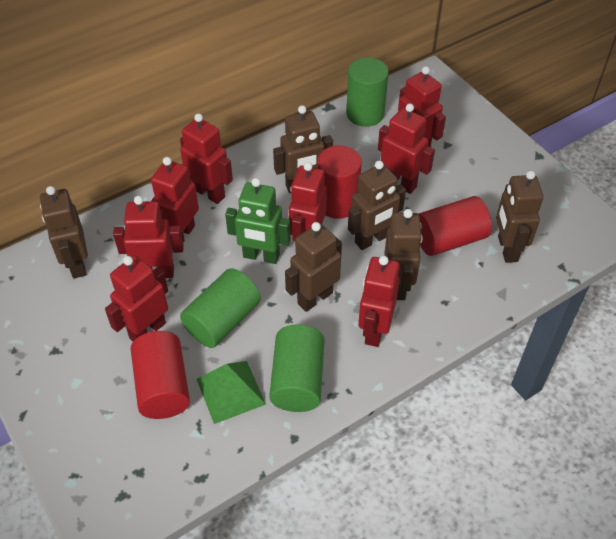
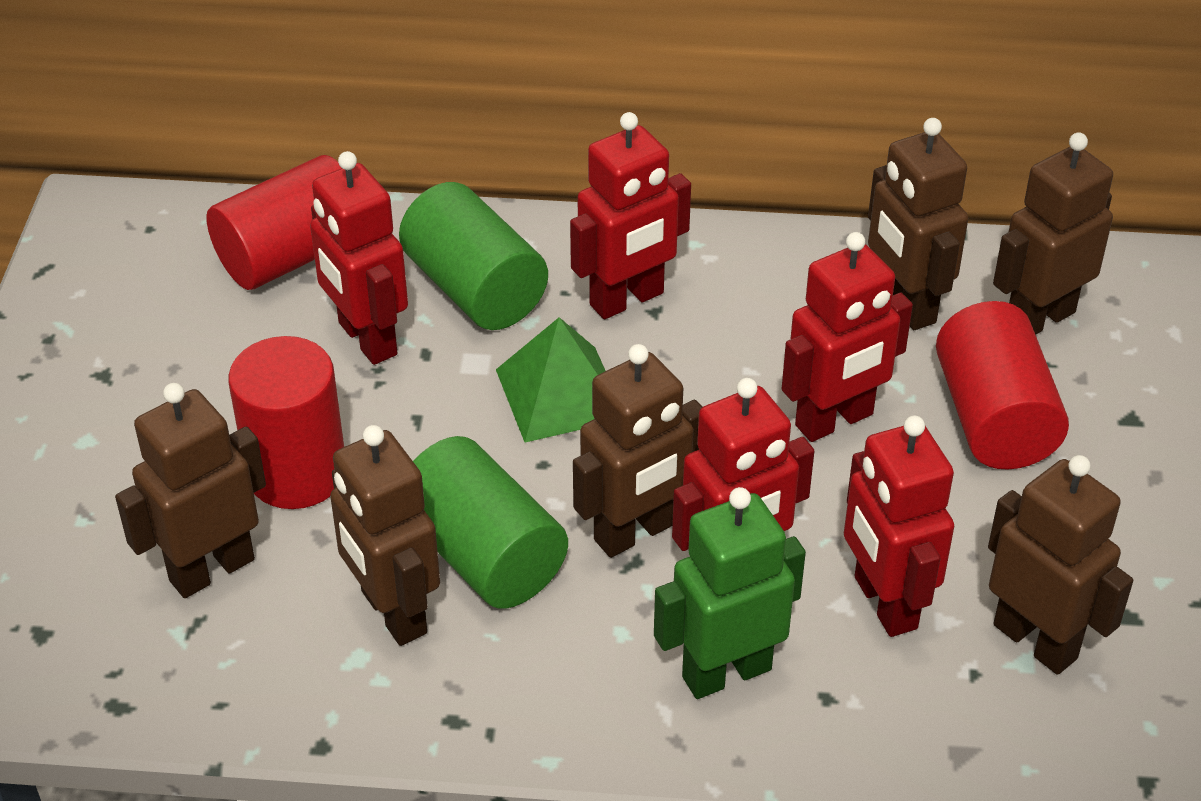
green cylinder: 3 -> 2
red robot: 8 -> 5

